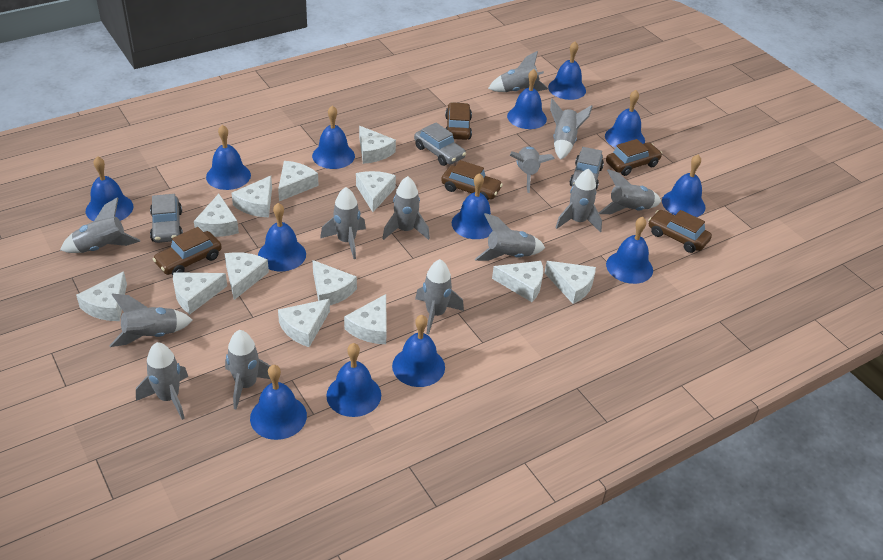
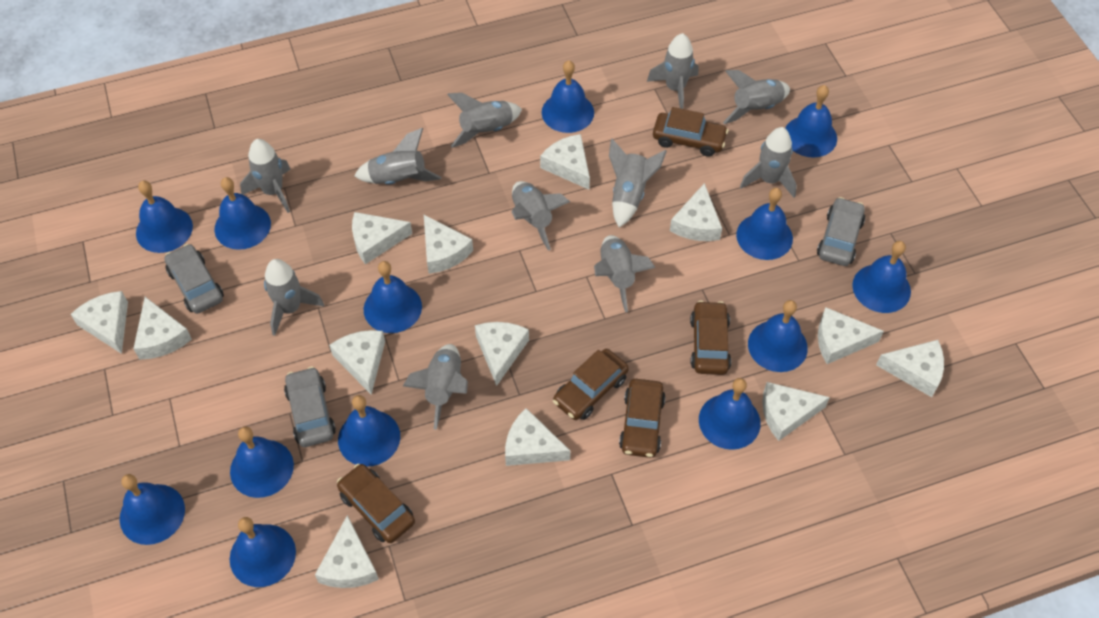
grey rocket: 13 -> 11

